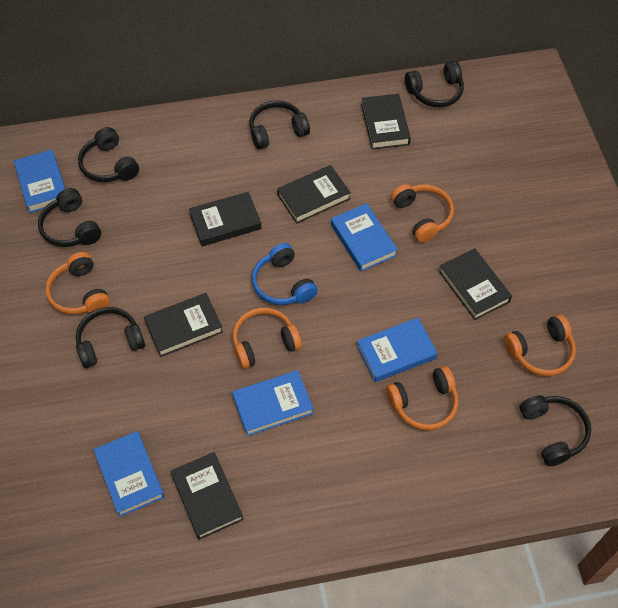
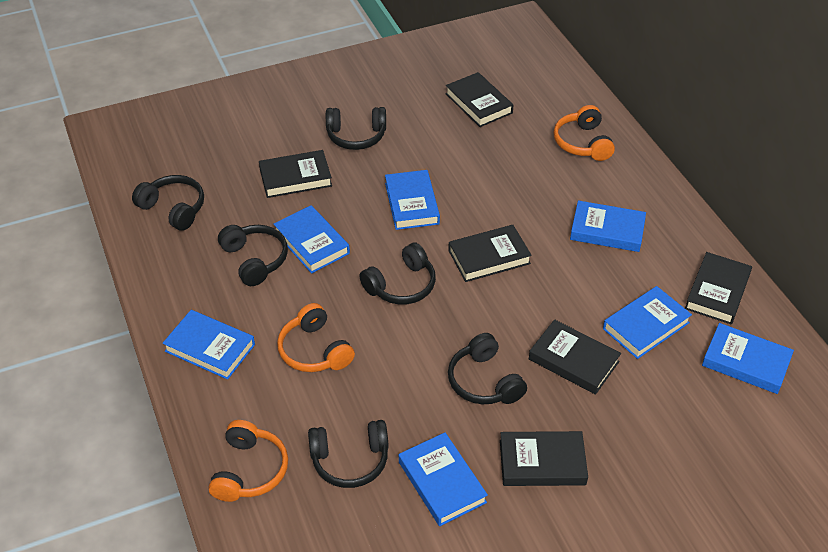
blue book: 5 -> 7
blue headphones: 1 -> 0
orange headphones: 5 -> 3

